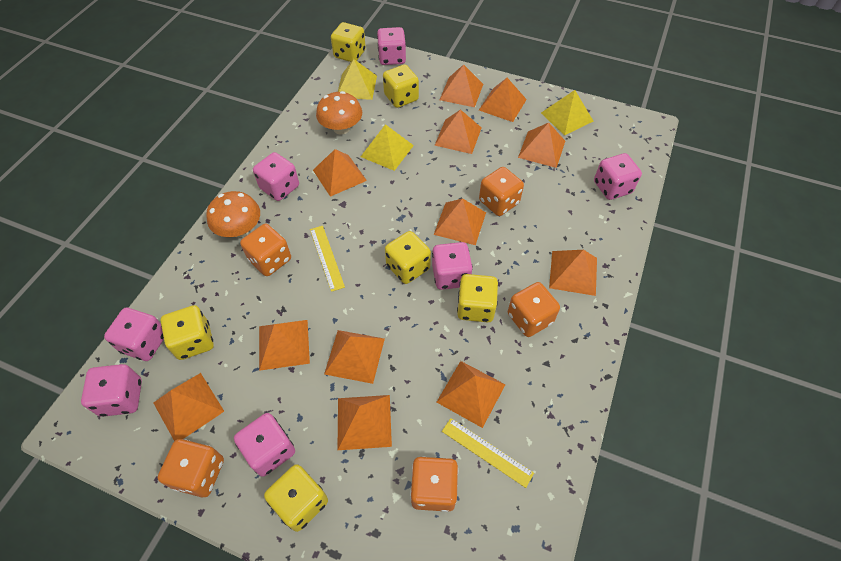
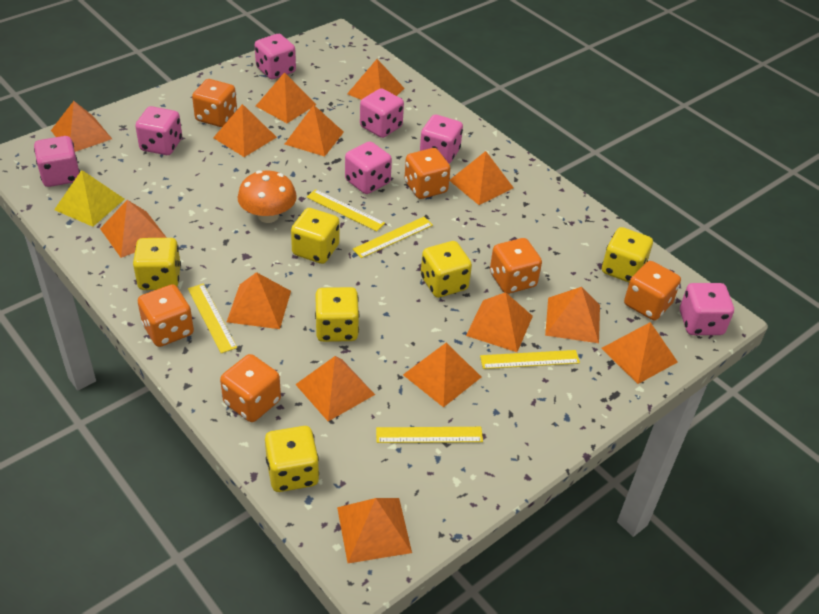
orange dice: 5 -> 6
orange mushroom: 2 -> 1
orange pyramid: 12 -> 14
yellow pyramid: 3 -> 1
yellow ruler: 2 -> 5

